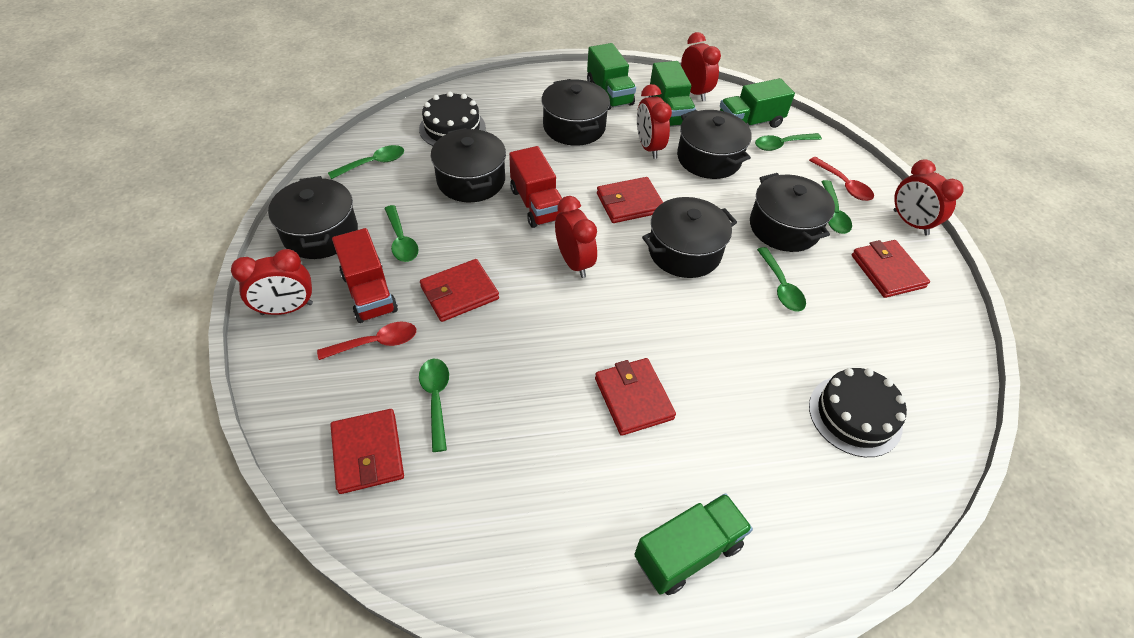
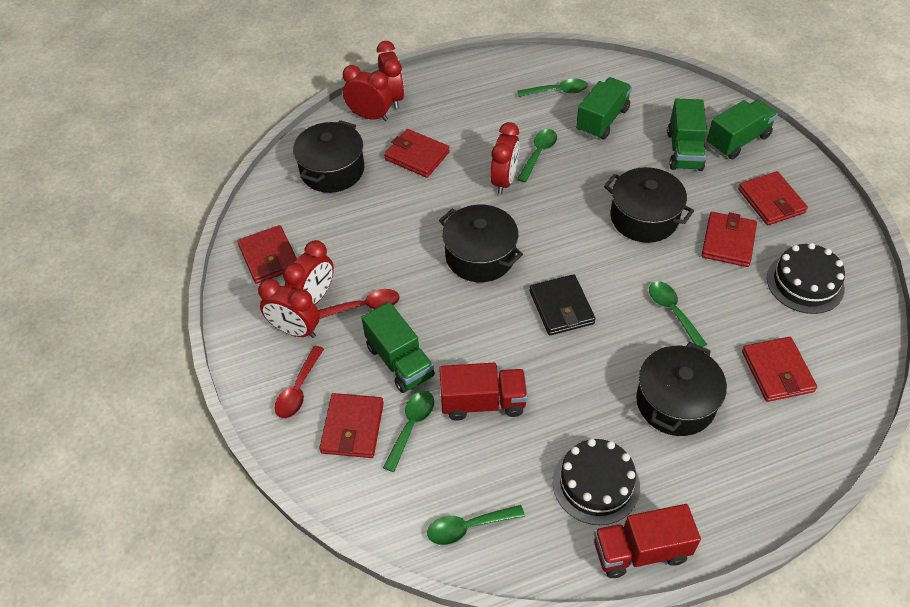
black pot: 6 -> 4
black wallet: 0 -> 1
green spoon: 6 -> 5
red wallet: 5 -> 6

